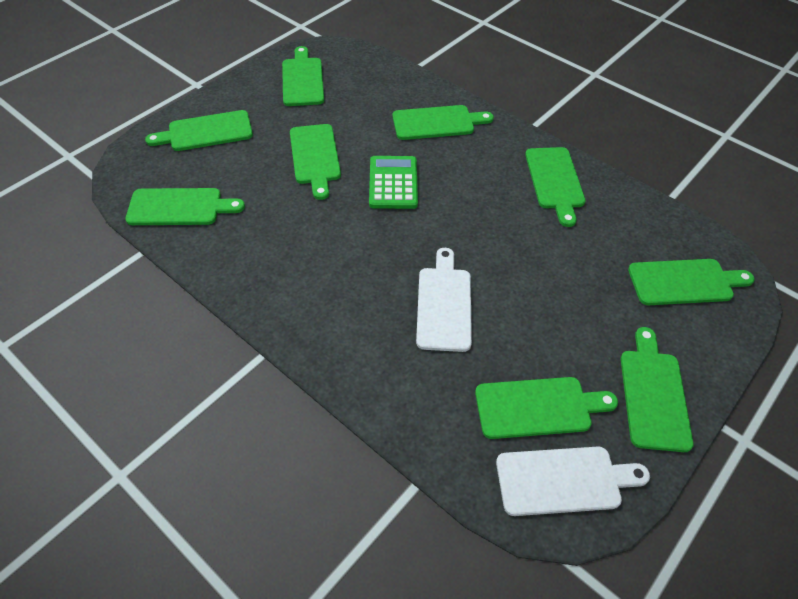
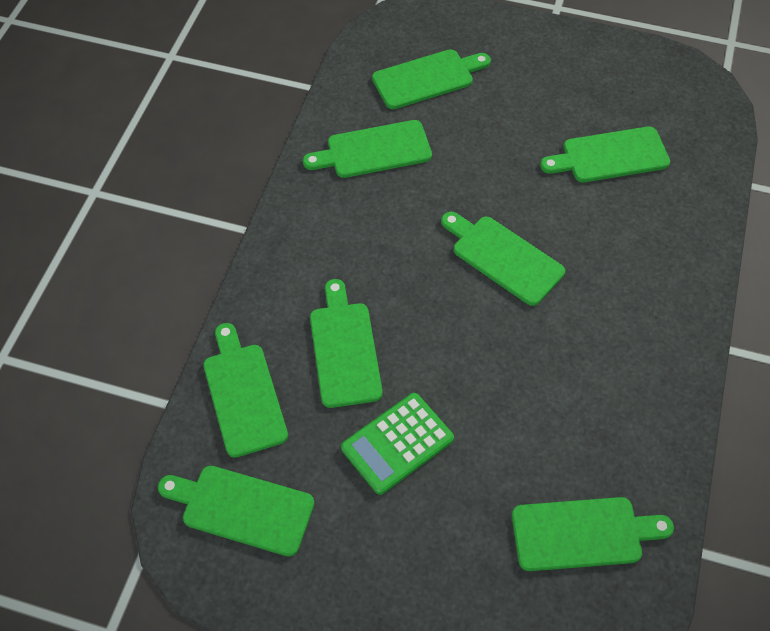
green cutting board: 9 -> 8
white cutting board: 2 -> 0

